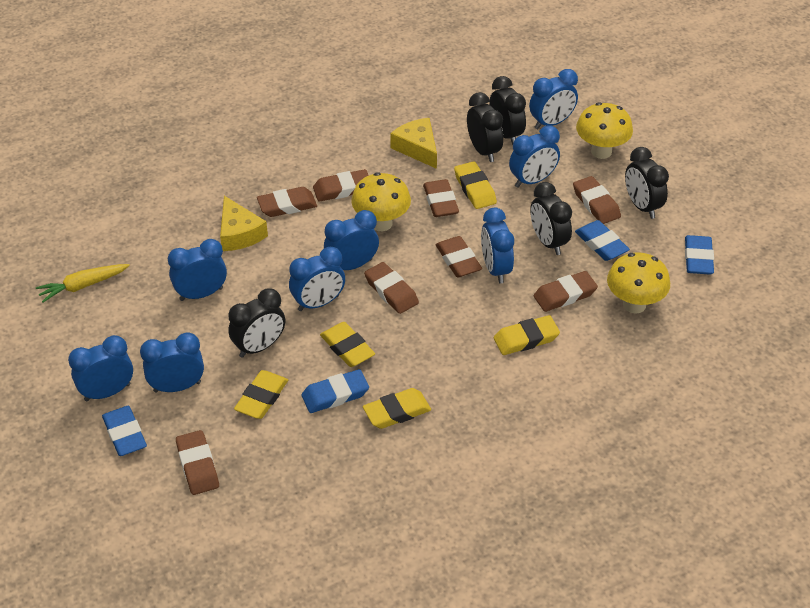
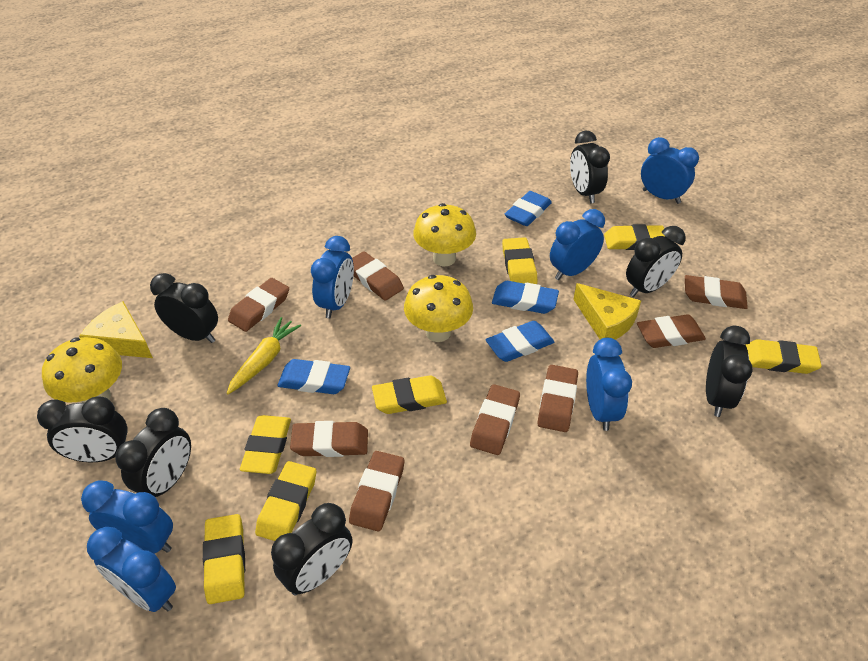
black clock: 5 -> 7
blue clock: 8 -> 6
yellow eraser: 5 -> 7

